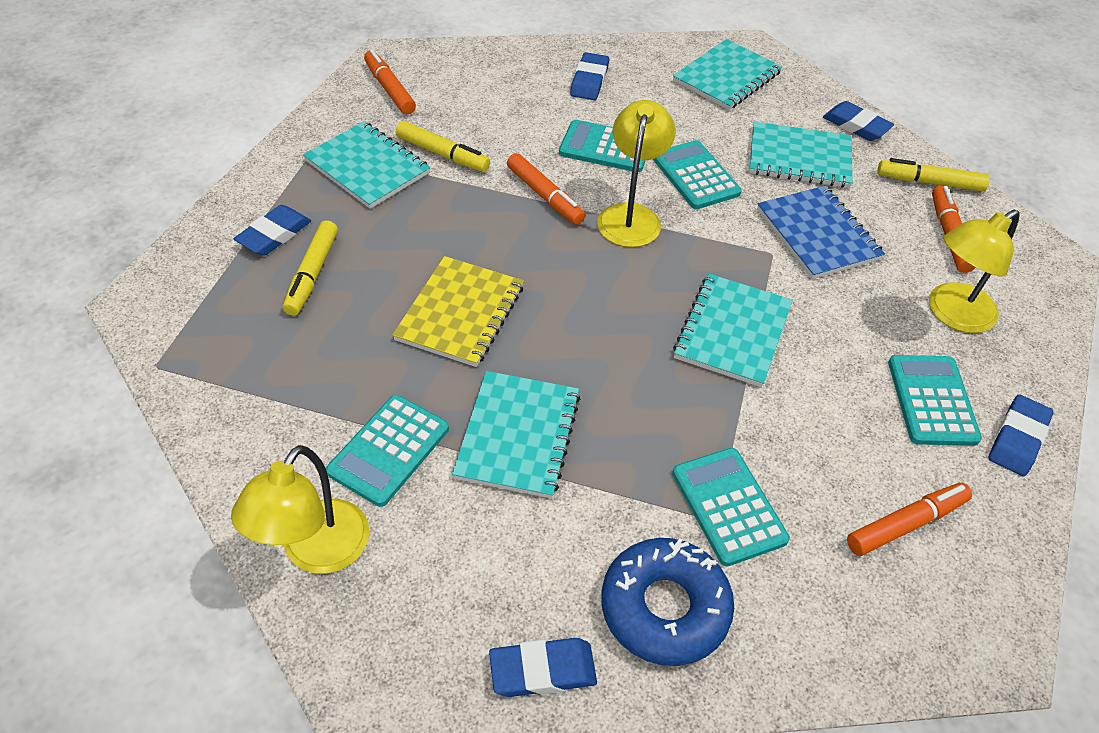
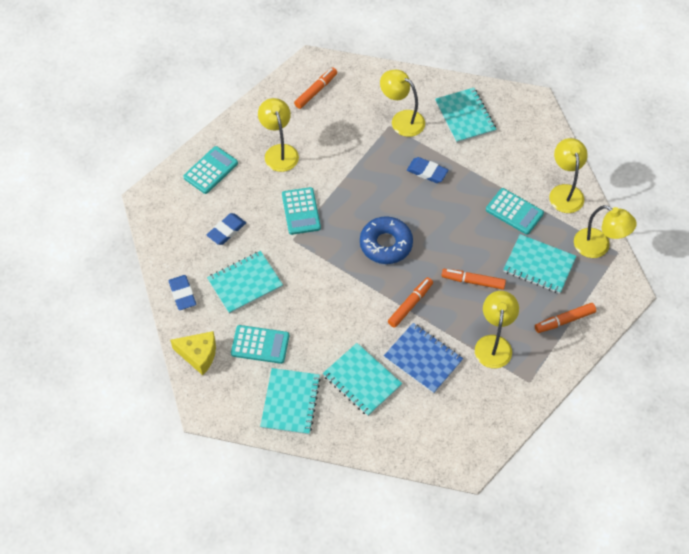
blue eraser: 5 -> 3
turquoise calculator: 5 -> 4
yellow cheese: 0 -> 1
yellow lamp: 3 -> 5
yellow marker: 3 -> 0
yellow notebook: 1 -> 0

